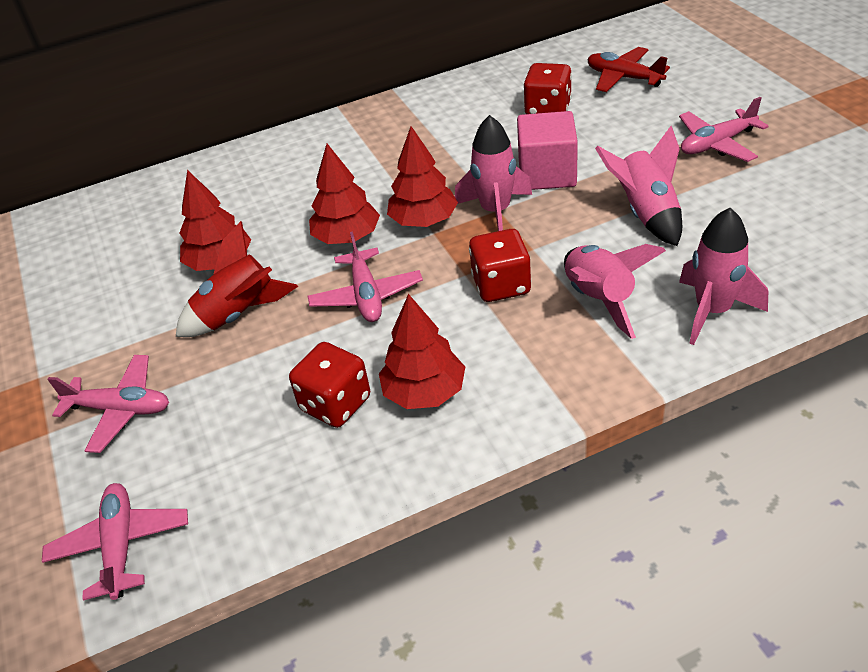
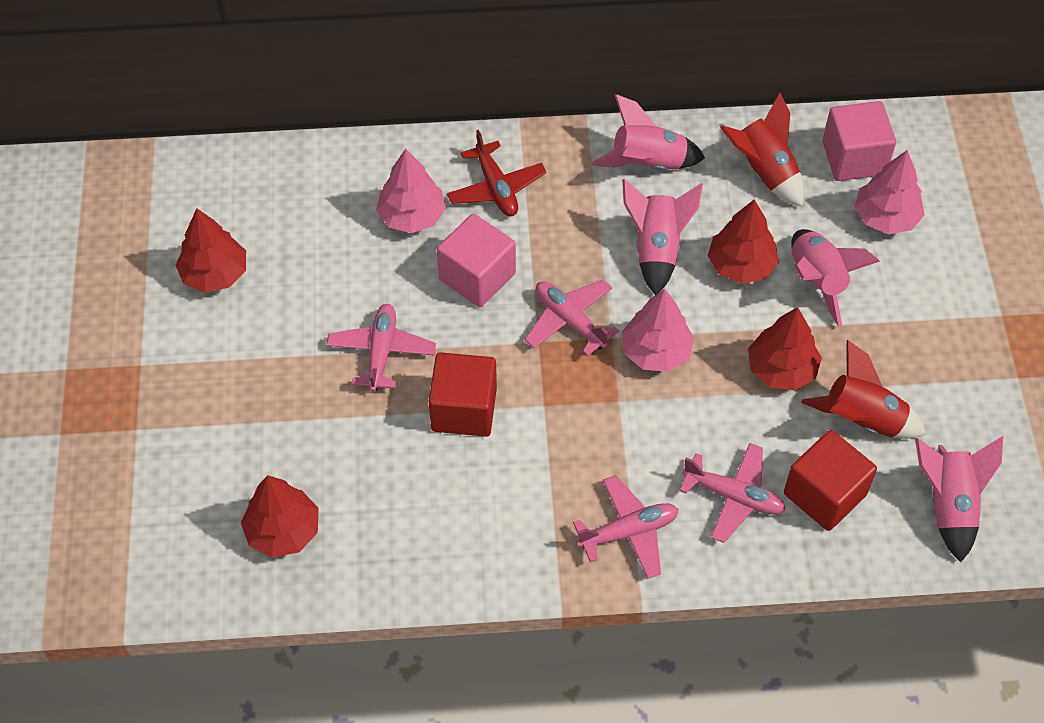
pink cube: 1 -> 2
pink tree: 0 -> 3
red cube: 0 -> 2
red dice: 3 -> 0
red rocket: 1 -> 2

